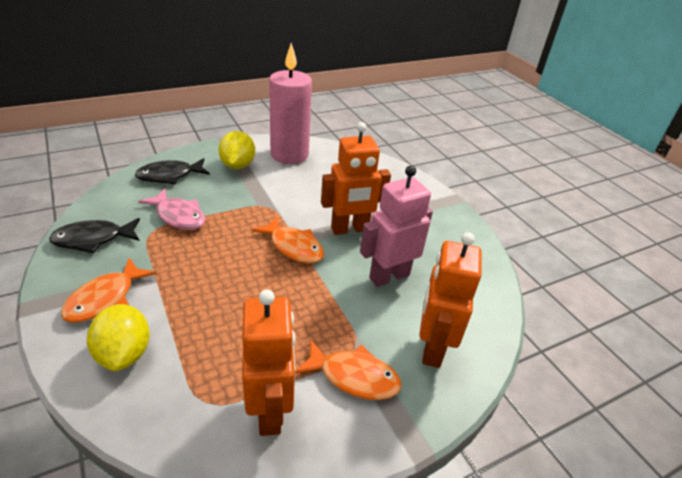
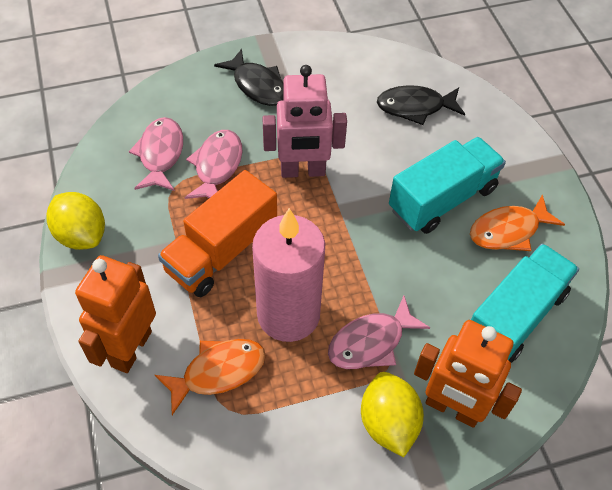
orange fish: 3 -> 2
orange robot: 3 -> 2
orange truck: 0 -> 1
pink fish: 1 -> 3
turquoise truck: 0 -> 2

